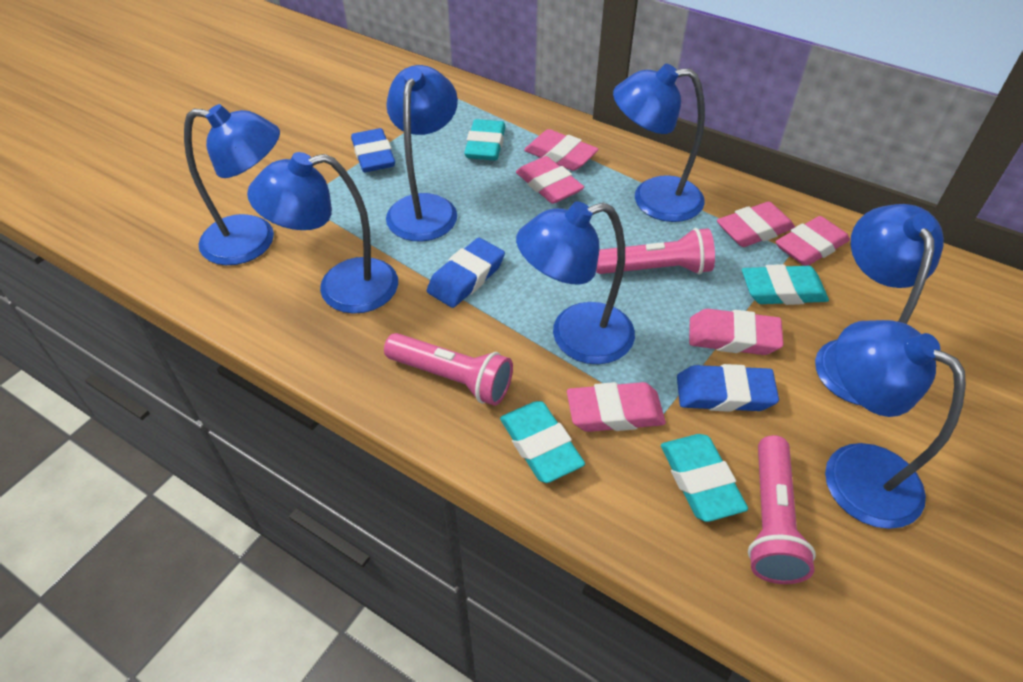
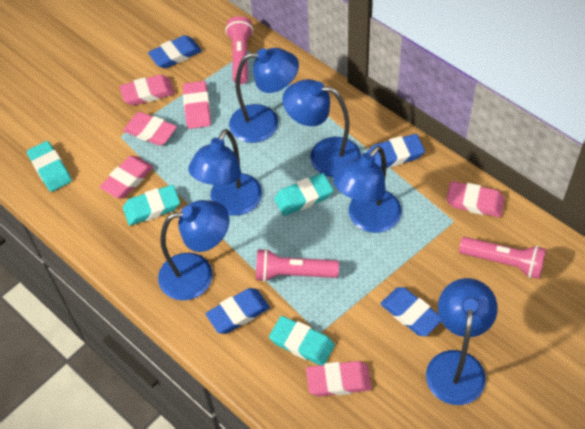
blue eraser: 3 -> 4
blue lamp: 7 -> 6

